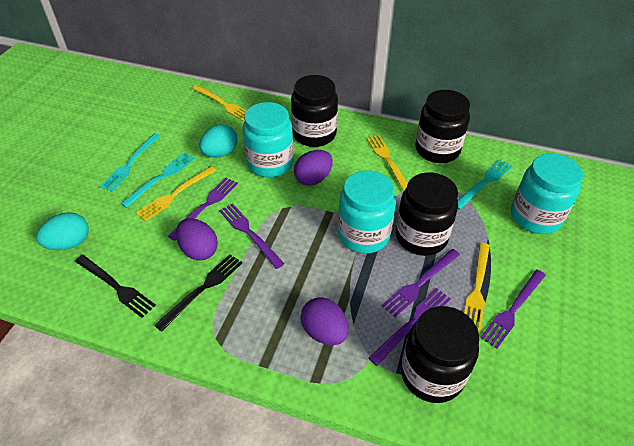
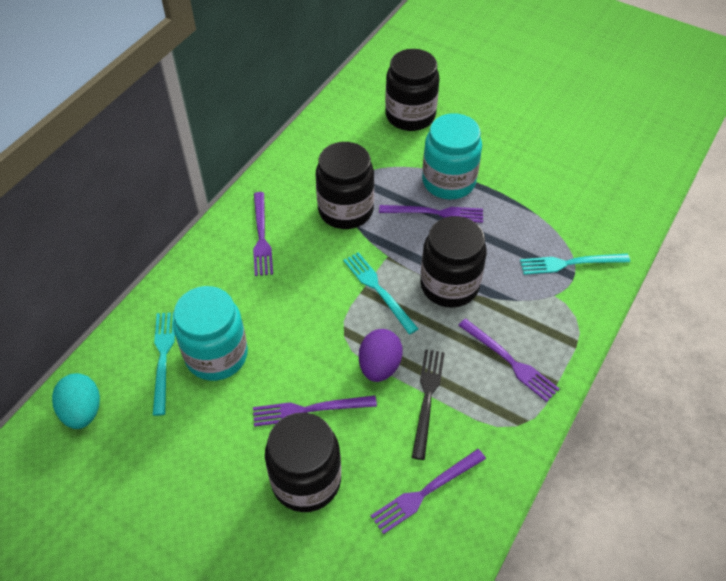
black fork: 2 -> 1
purple egg: 3 -> 1
turquoise egg: 2 -> 1
turquoise jar: 3 -> 2
yellow fork: 4 -> 0

